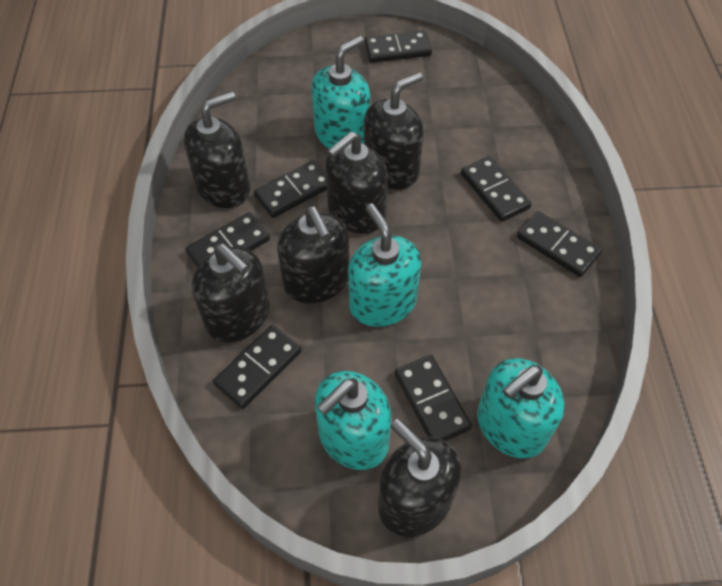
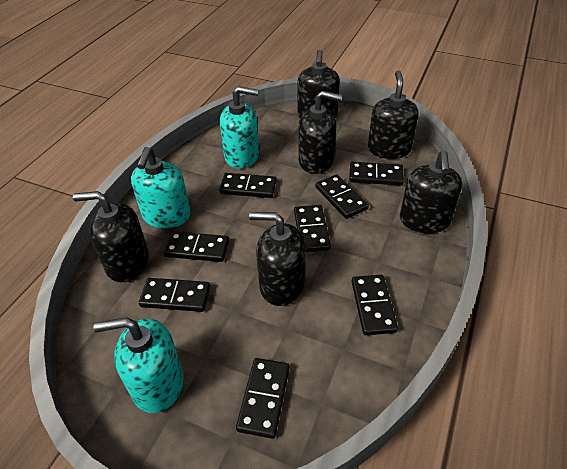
black domino: 7 -> 8
turquoise soap dispenser: 4 -> 3

